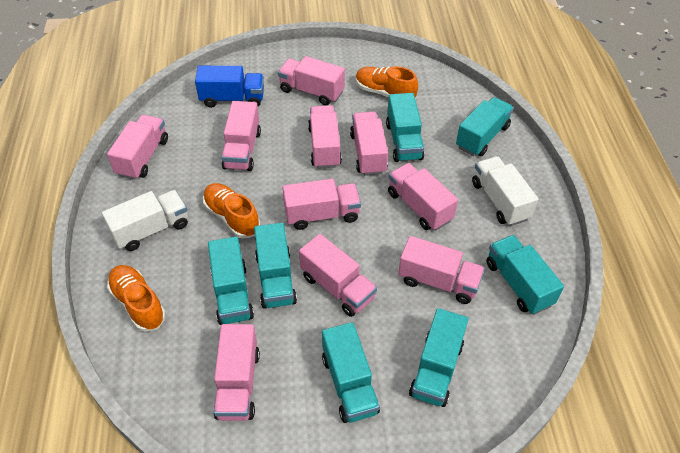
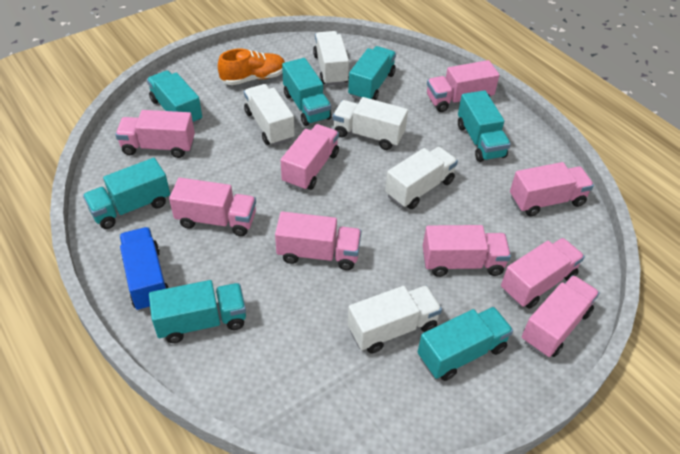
orange shoe: 3 -> 1
pink truck: 10 -> 9
white truck: 2 -> 5

